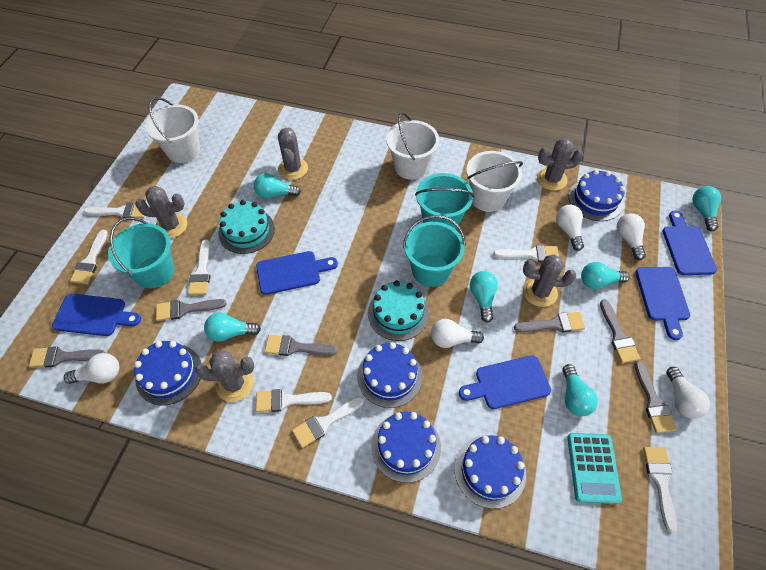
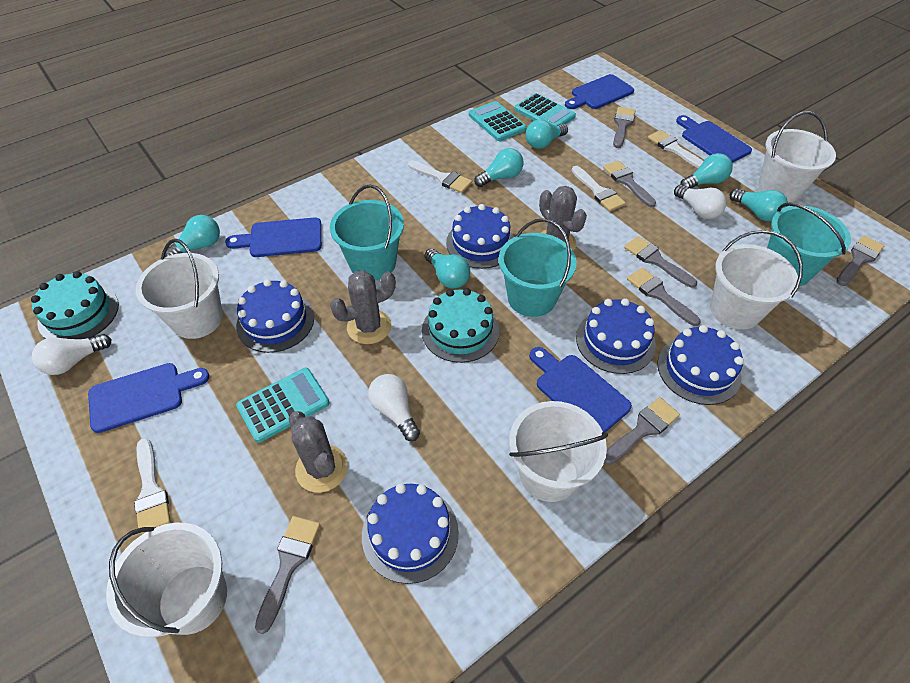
grey brush: 6 -> 7
grey cactus: 5 -> 3
turquoise calculator: 1 -> 3
white brush: 7 -> 4
white bucket: 3 -> 5
white light bulb: 5 -> 3

